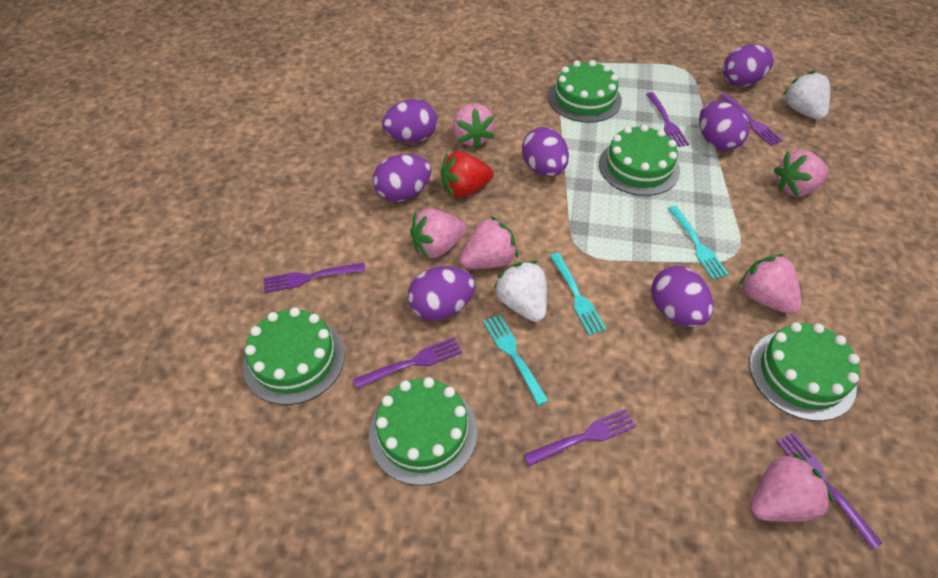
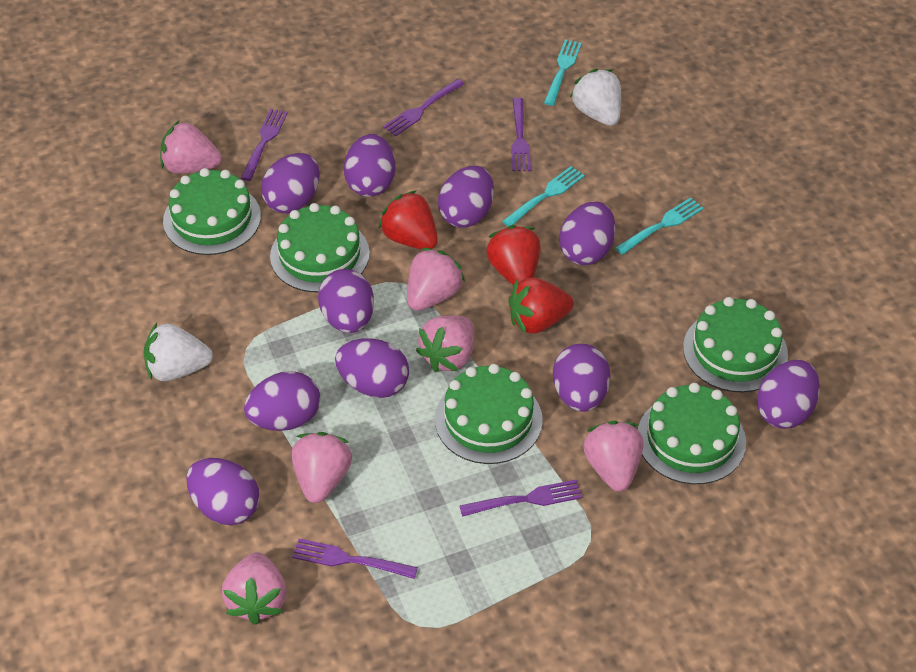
purple egg: 7 -> 10
purple fork: 6 -> 5
red strawberry: 1 -> 3

